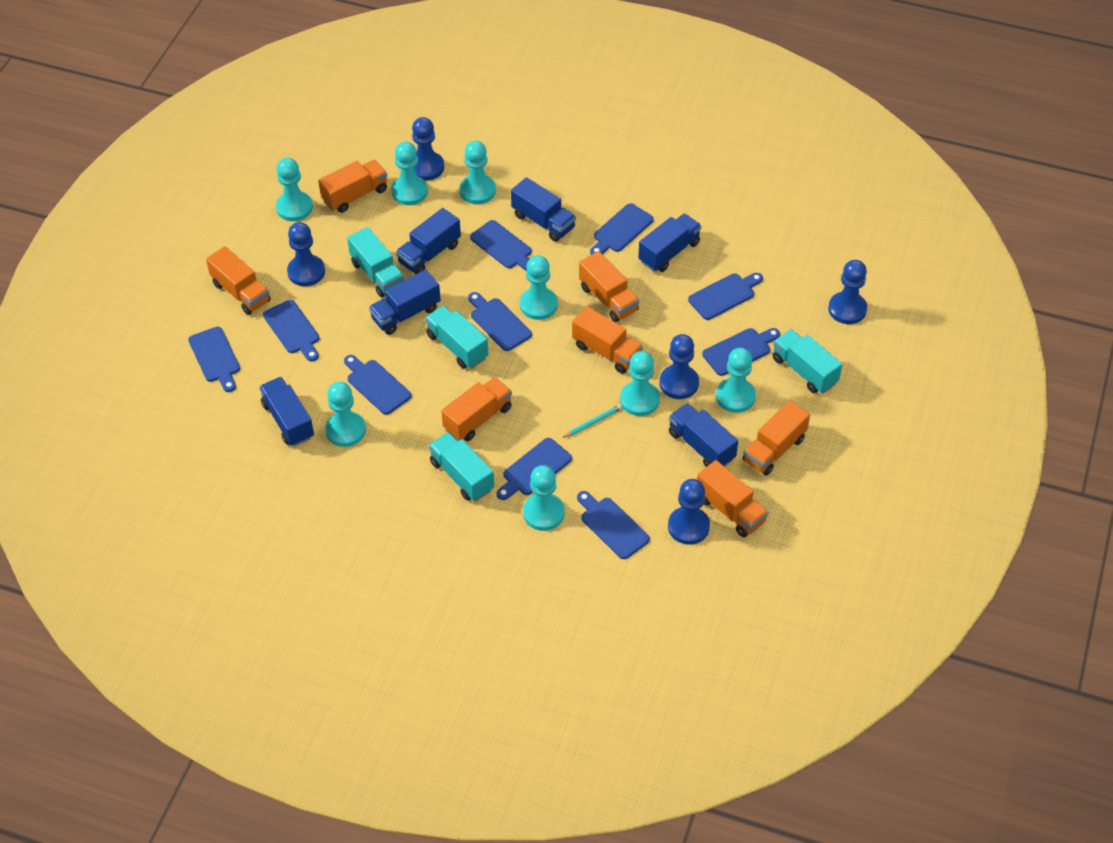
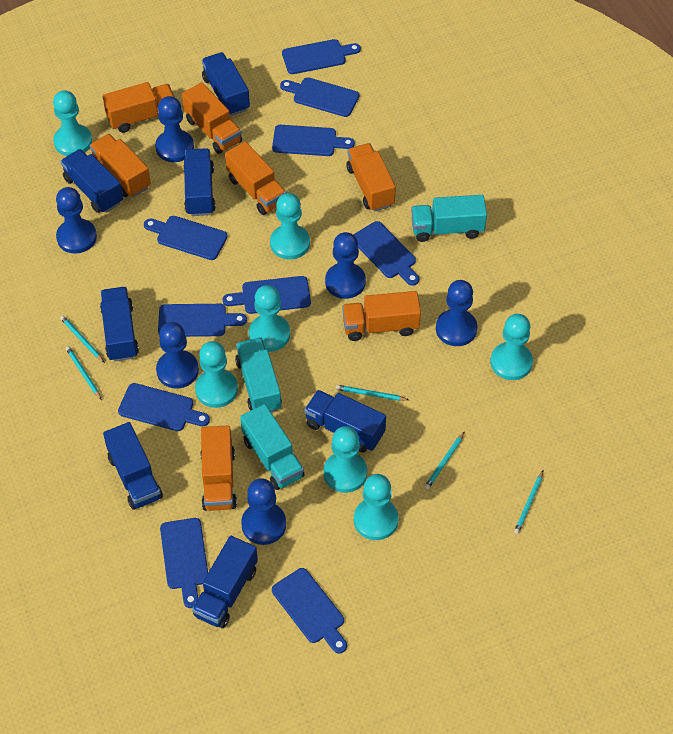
blue pawn: 5 -> 6
blue truck: 6 -> 7
turquoise pawn: 8 -> 7
turquoise pencil: 1 -> 5
turquoise truck: 4 -> 3

